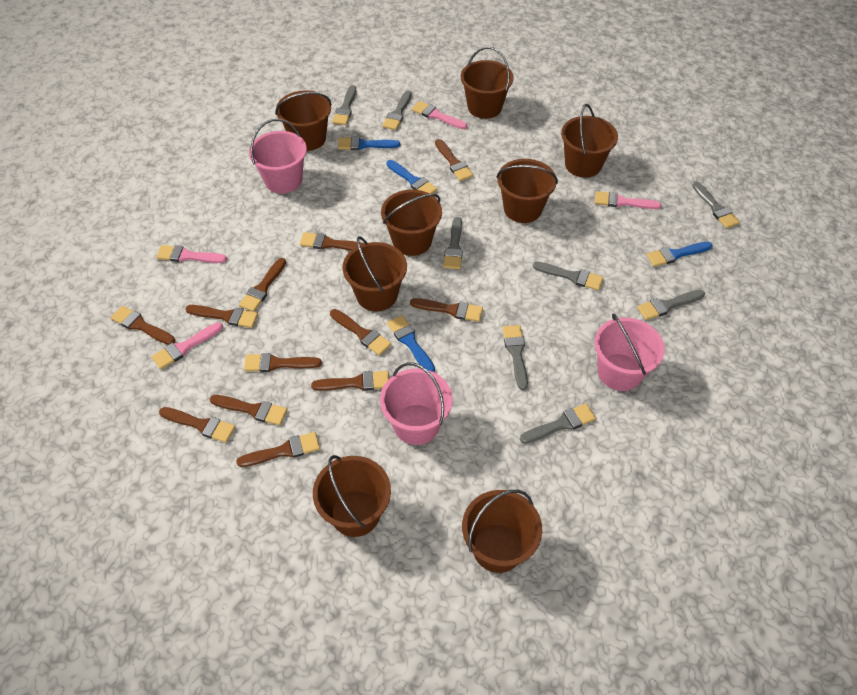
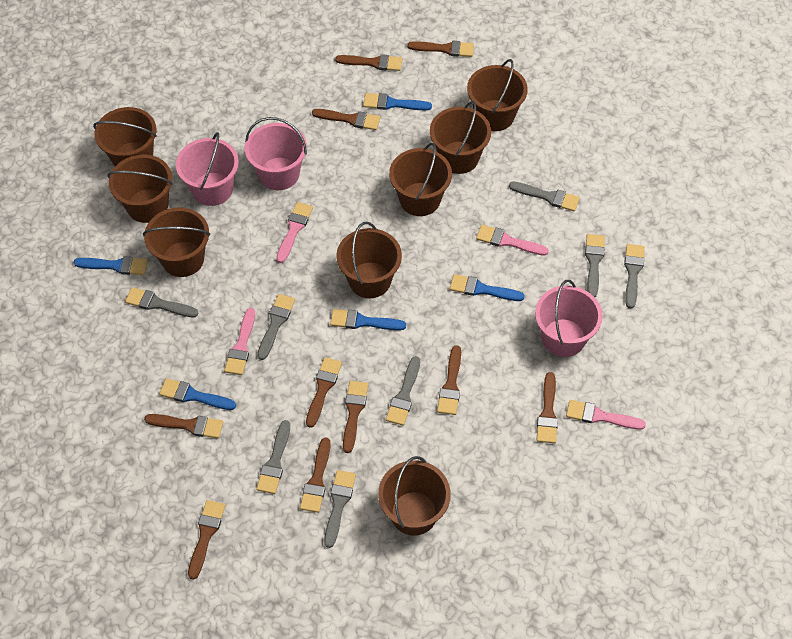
blue brush: 4 -> 5
brown brush: 12 -> 10

